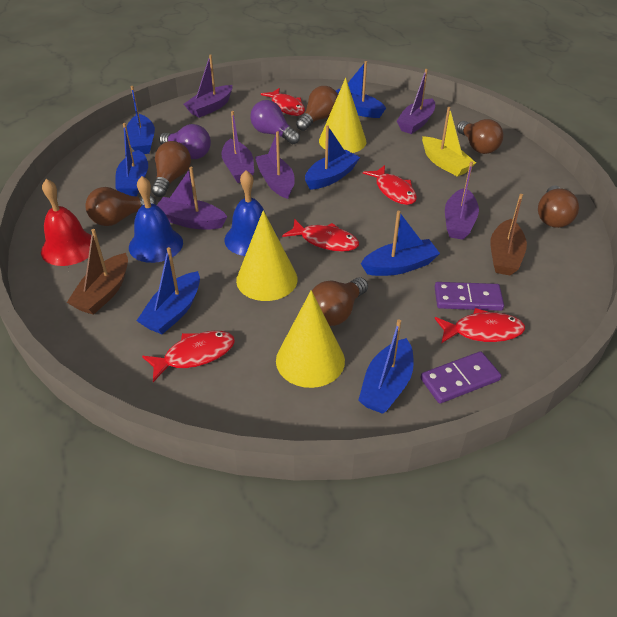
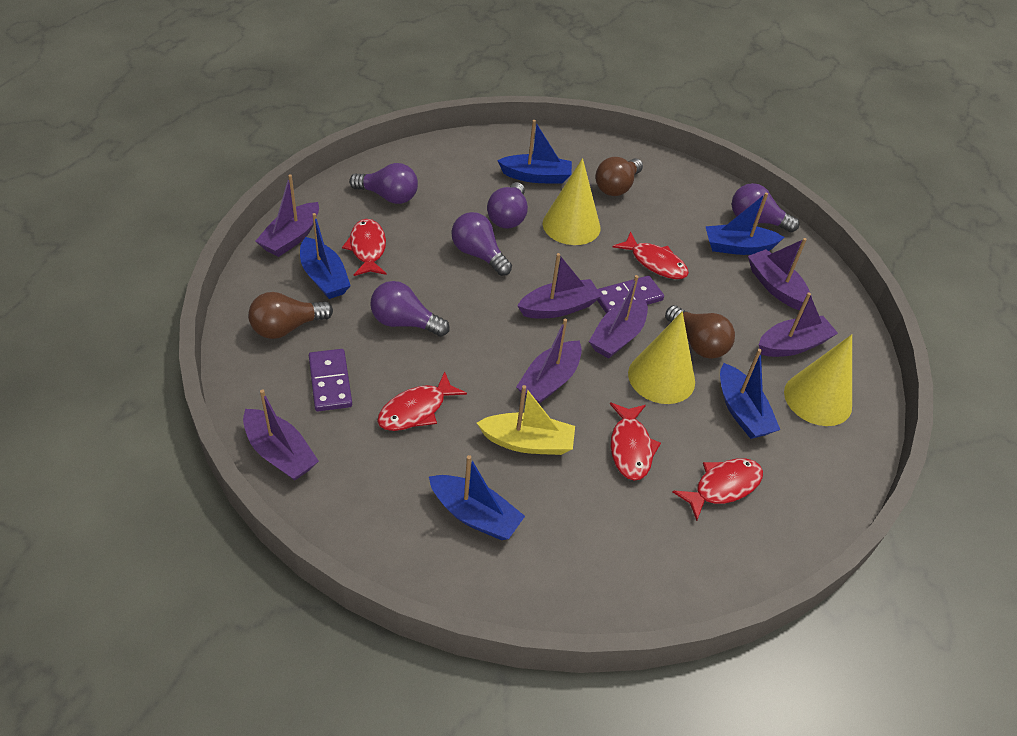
blue bell: 2 -> 0
blue boat: 7 -> 5
brown boat: 2 -> 0
brown light bulb: 6 -> 3
purple boat: 6 -> 7
purple light bulb: 2 -> 5
red bell: 1 -> 0

